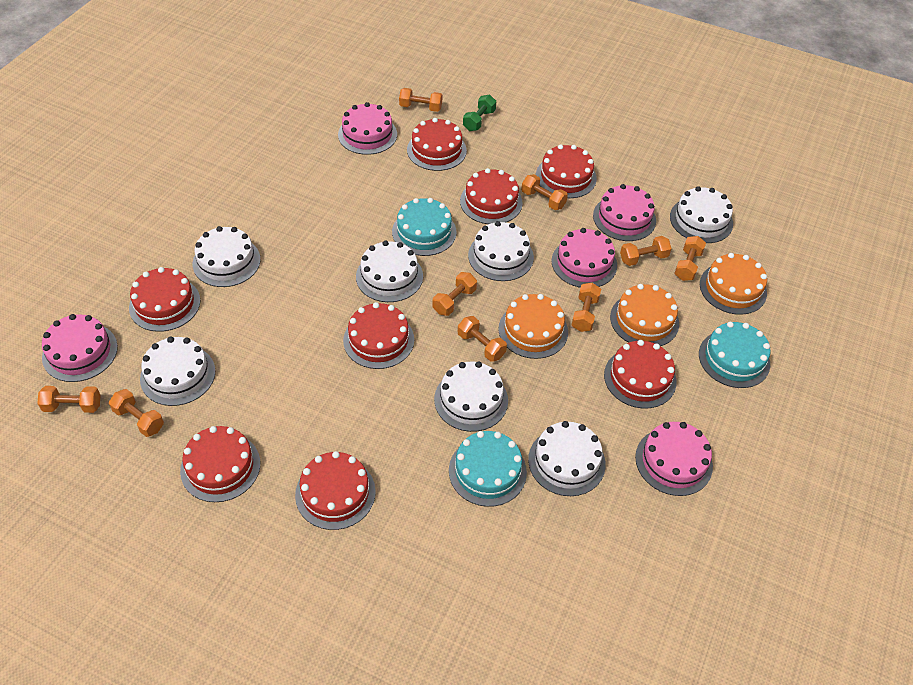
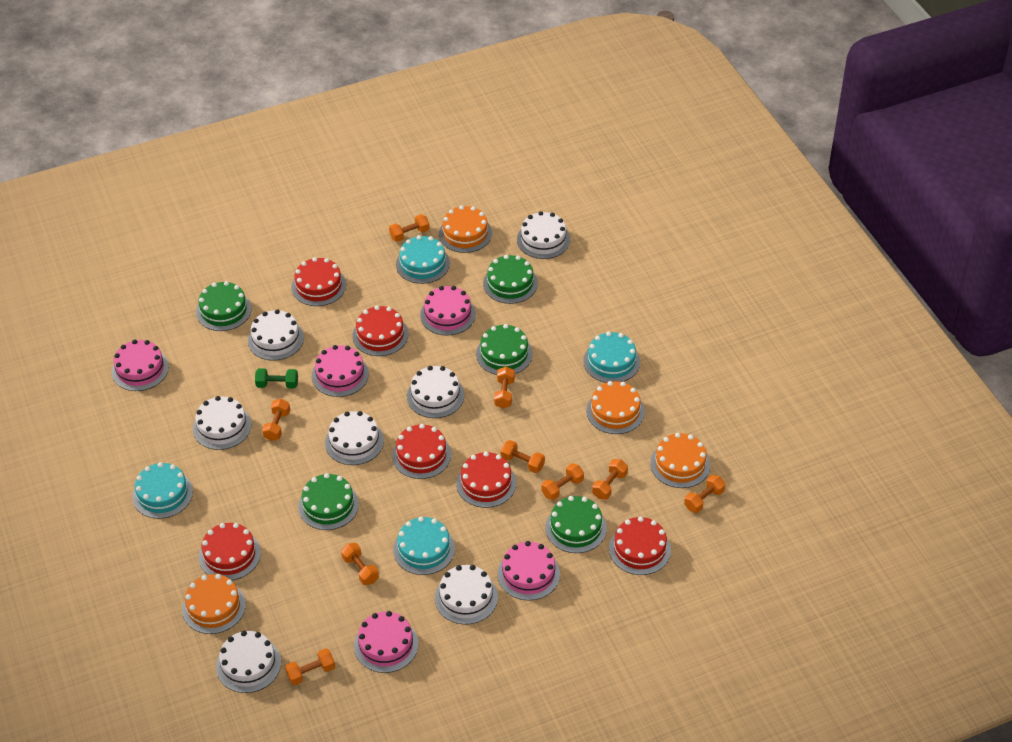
green cake: 0 -> 5
orange cake: 3 -> 4
red cake: 8 -> 6
turquoise cake: 3 -> 4

